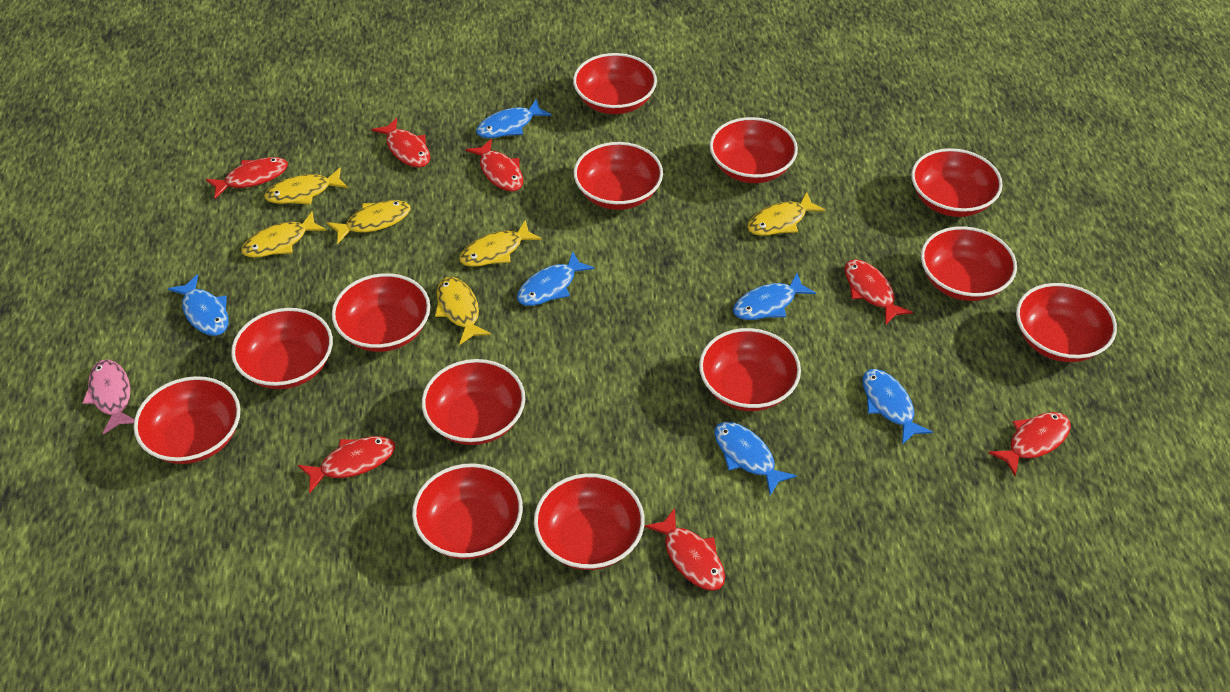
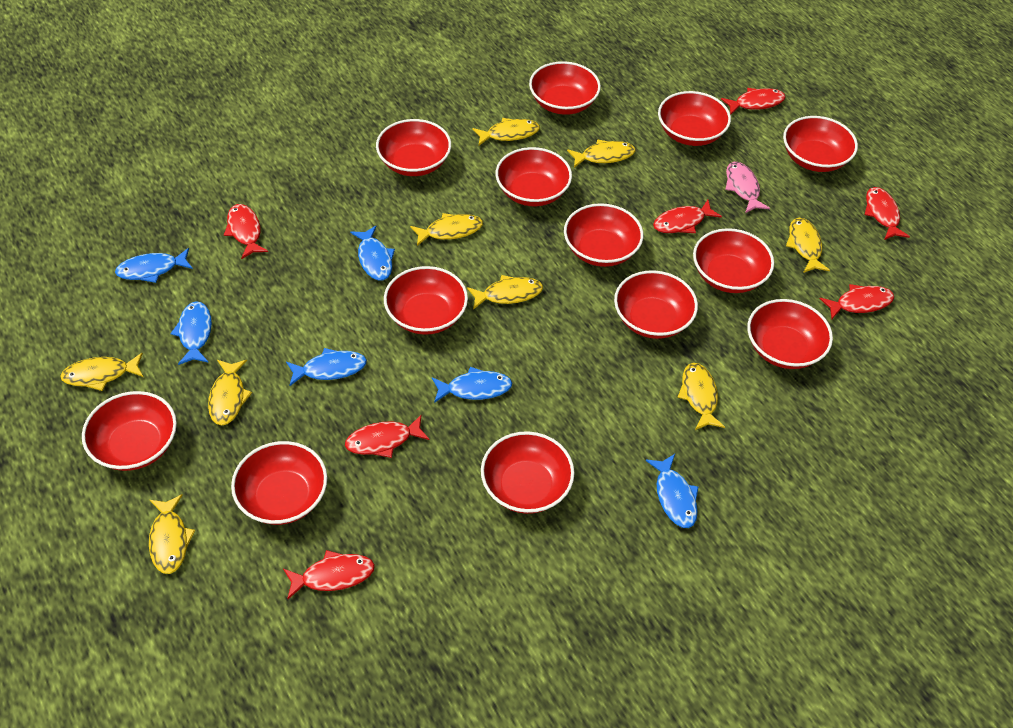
yellow fish: 6 -> 9

